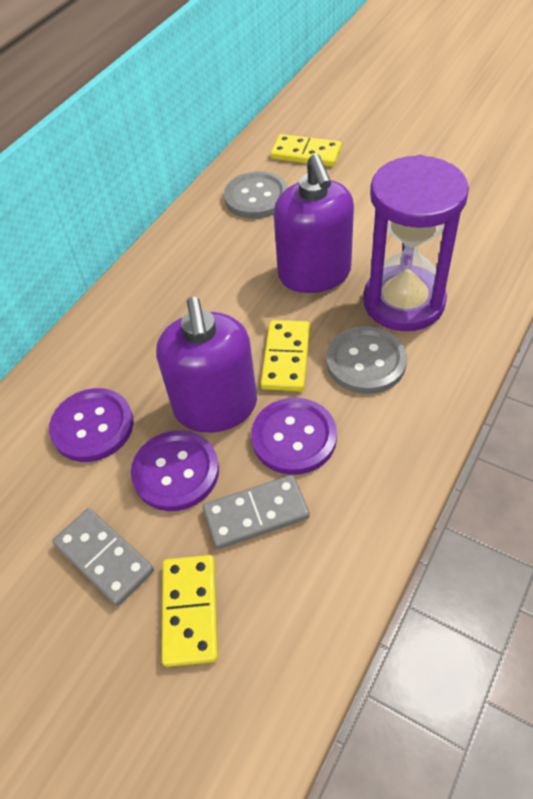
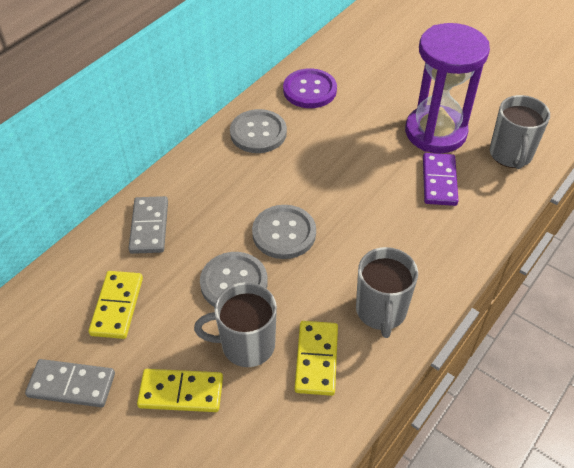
grey button: 2 -> 3
grey mug: 0 -> 3
purple button: 3 -> 1
purple domino: 0 -> 1
purple soap dispenser: 2 -> 0

